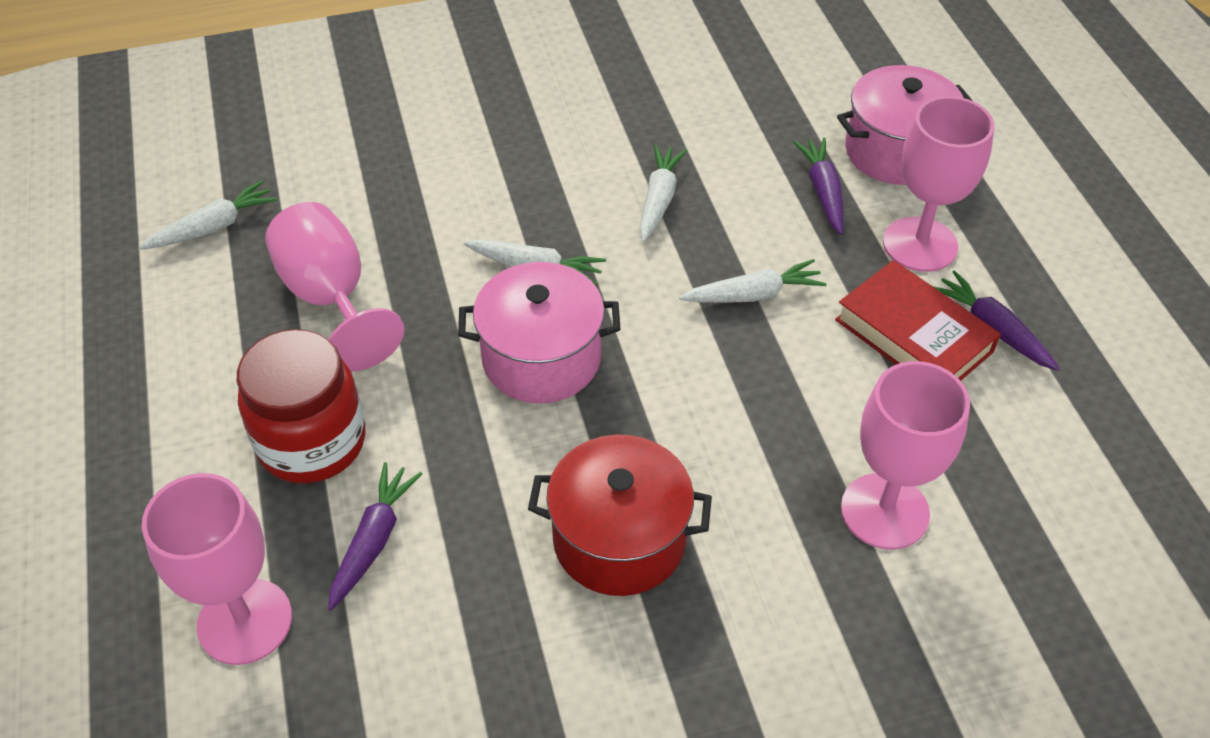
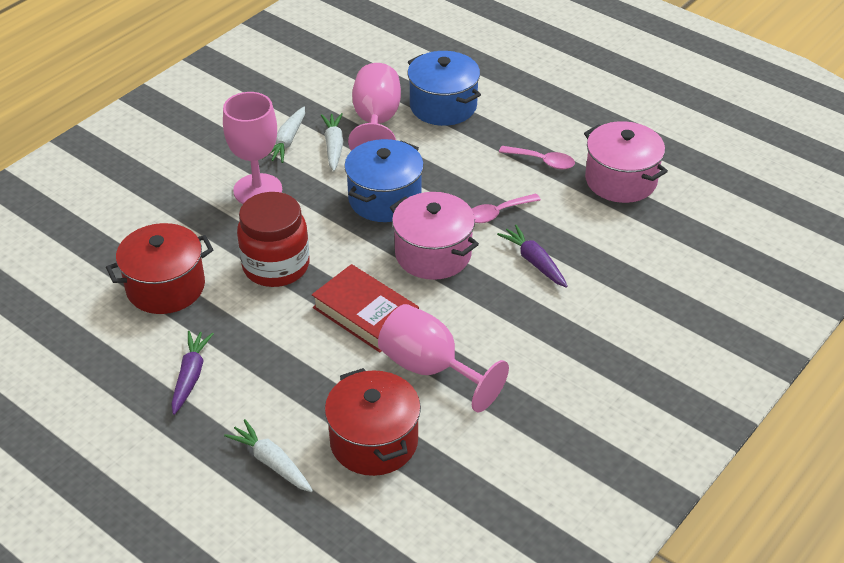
blue pot: 0 -> 2
pink goblet: 4 -> 3
pink spoon: 0 -> 2
purple carrot: 3 -> 2
red pot: 1 -> 2
white carrot: 4 -> 3

